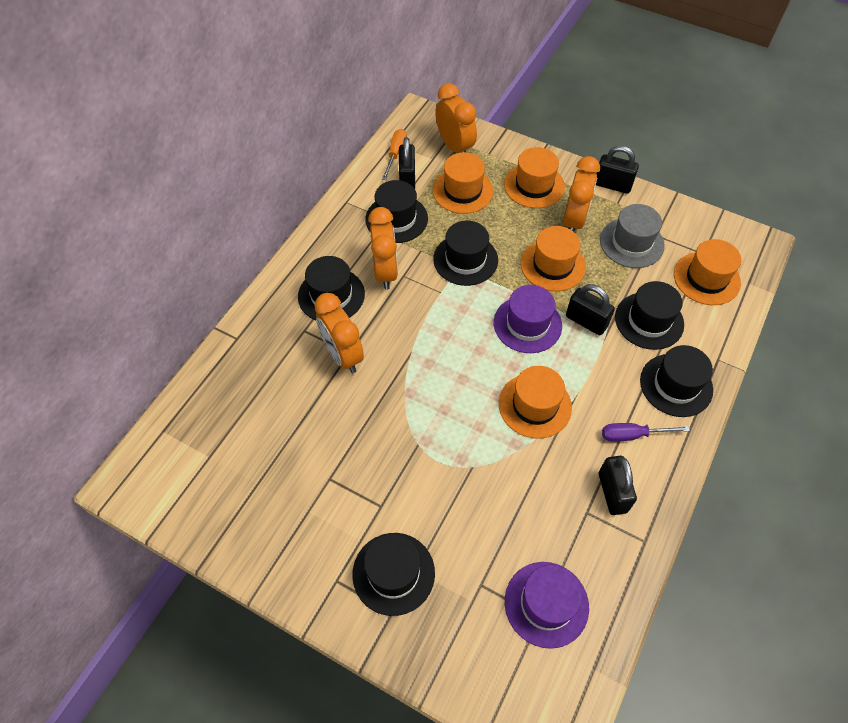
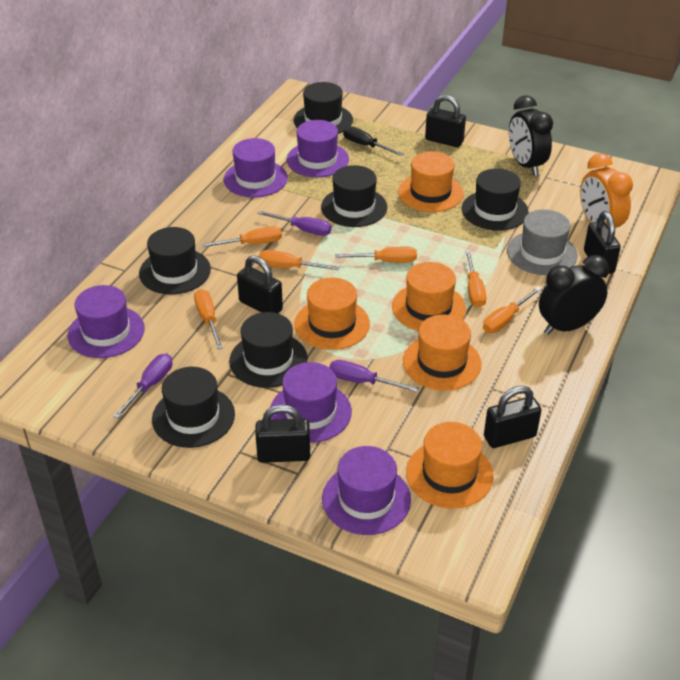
black clock: 0 -> 2
black padlock: 4 -> 5
black screwdriver: 0 -> 1
orange clock: 4 -> 1
orange screwdriver: 1 -> 6
purple hat: 2 -> 5
purple screwdriver: 1 -> 3

